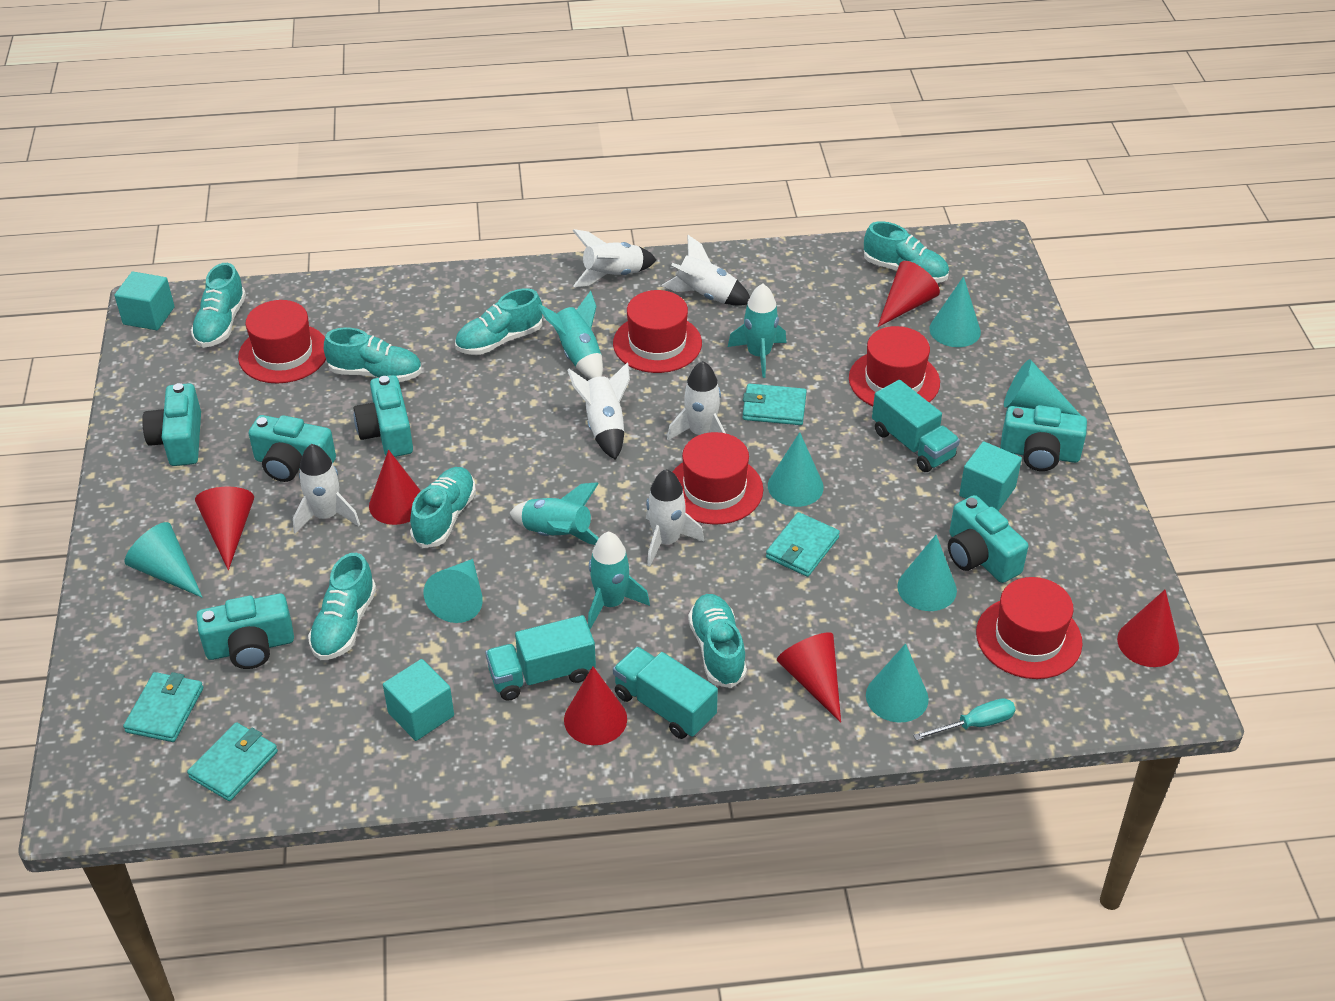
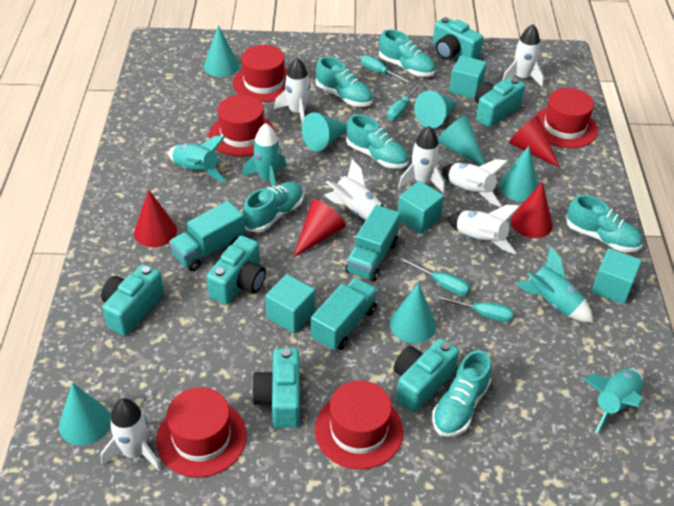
red cone: 6 -> 4
turquoise cube: 3 -> 4
turquoise screwdriver: 1 -> 4
turquoise shoe: 7 -> 6
turquoise wallet: 4 -> 0
white rocket: 6 -> 7

